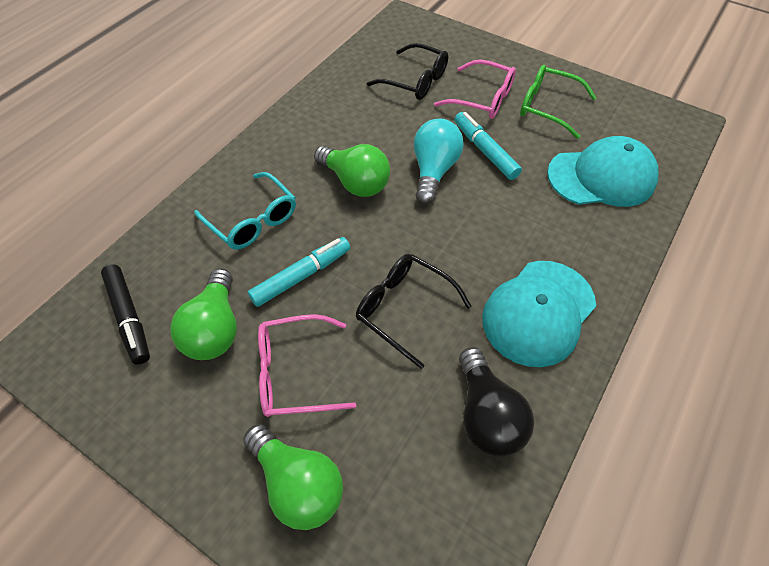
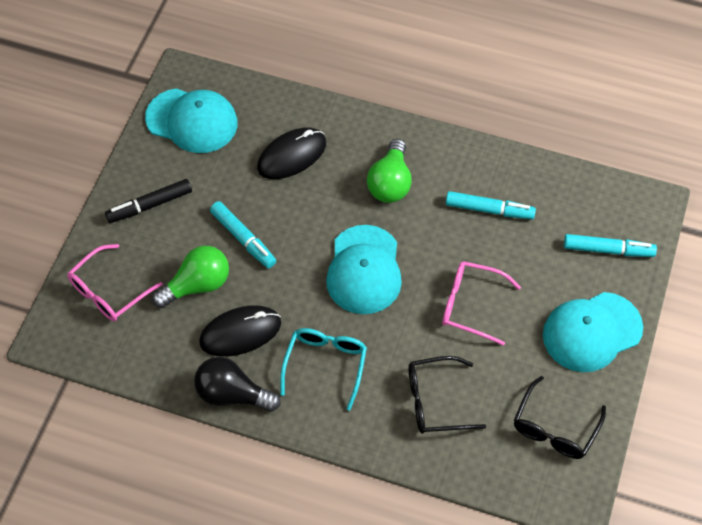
black mouse: 0 -> 2
green glasses: 1 -> 0
green light bulb: 3 -> 2
turquoise cap: 2 -> 3
turquoise light bulb: 1 -> 0
turquoise marker: 2 -> 3

